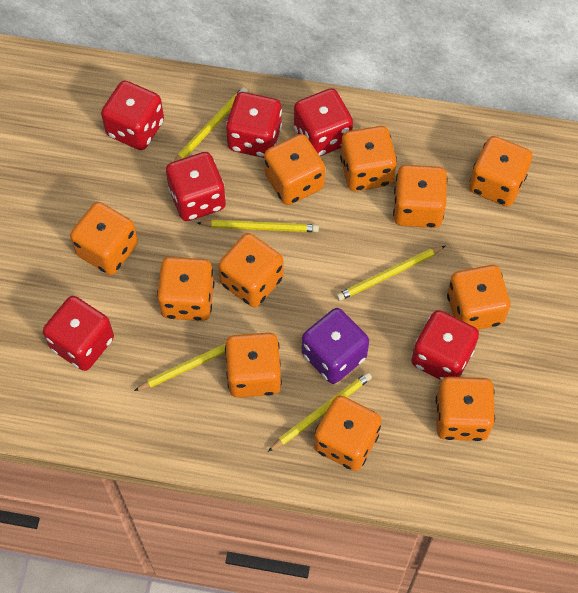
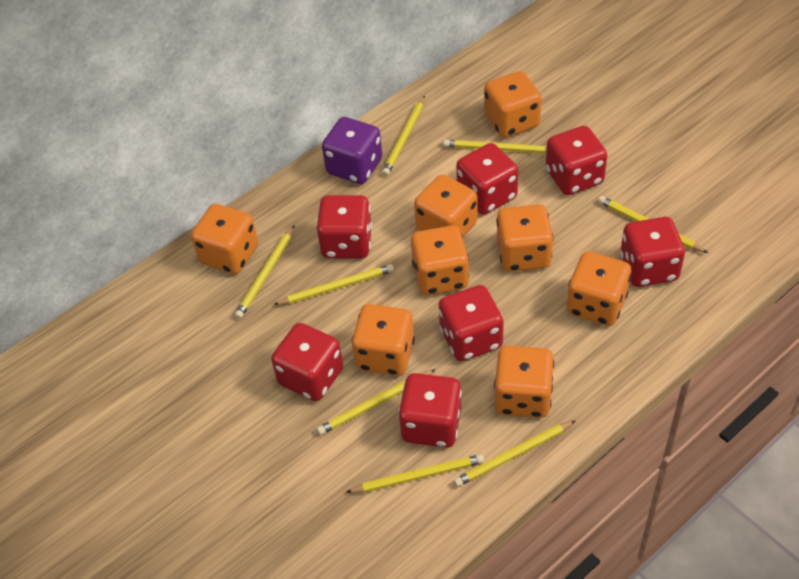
orange dice: 11 -> 8
red dice: 6 -> 7
yellow pencil: 5 -> 8

